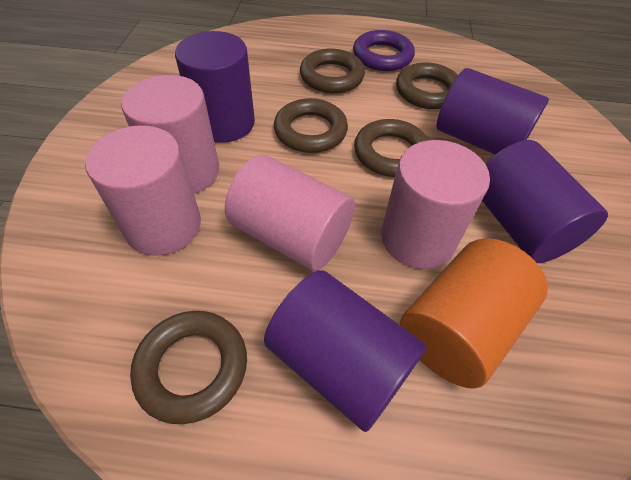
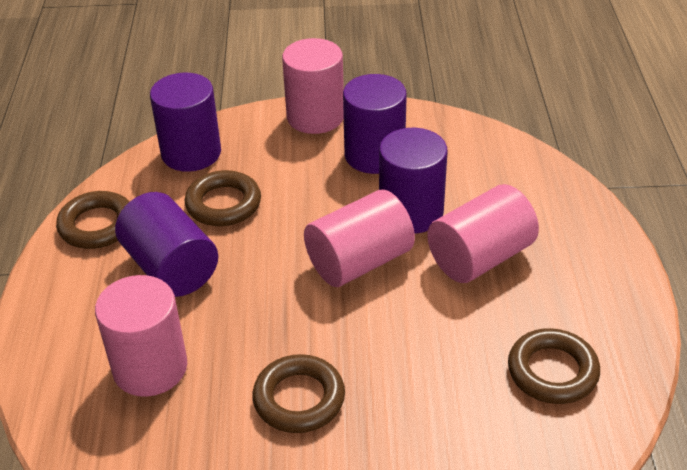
brown ring: 5 -> 4
orange cylinder: 1 -> 0
purple ring: 1 -> 0

